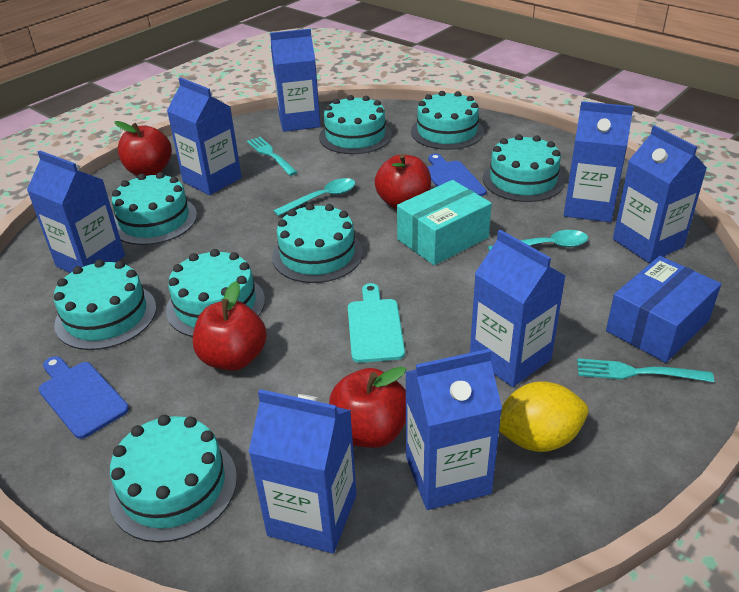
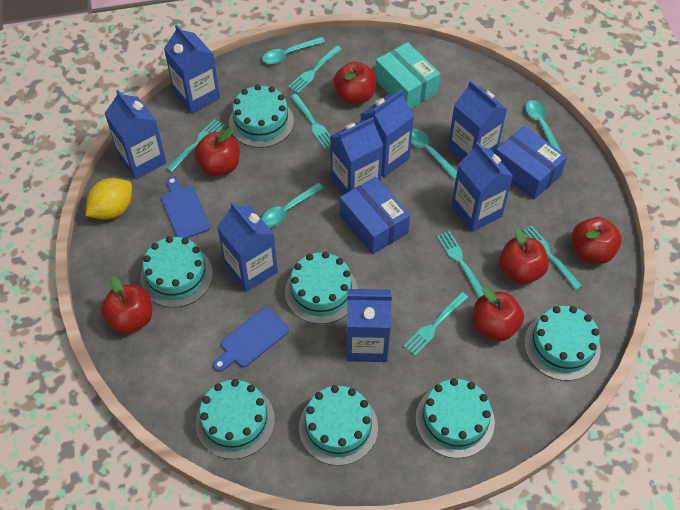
blue box: 1 -> 2
red apple: 4 -> 6
turquoise cake: 8 -> 7
turquoise cutting board: 1 -> 0
turquoise fork: 2 -> 6
turquoise spoon: 2 -> 4

